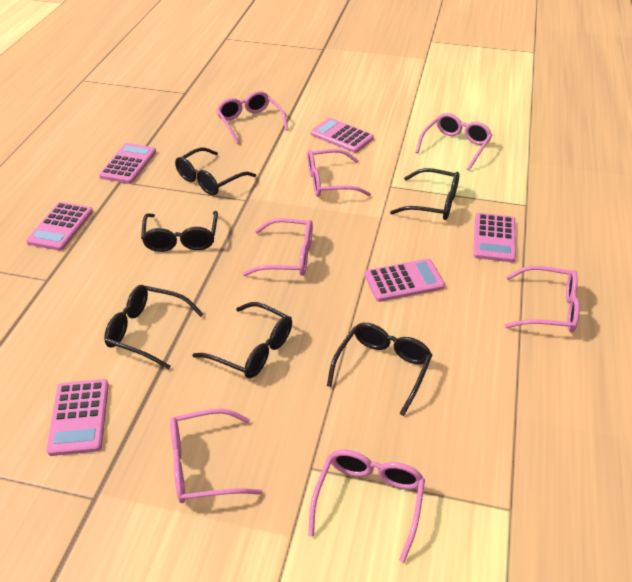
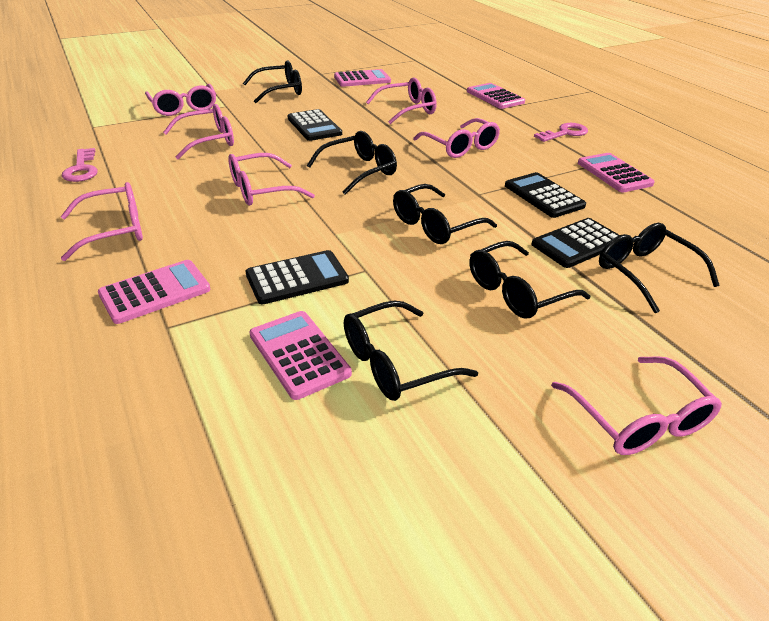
black calculator: 0 -> 4
pink calculator: 6 -> 5
pink key: 0 -> 2

